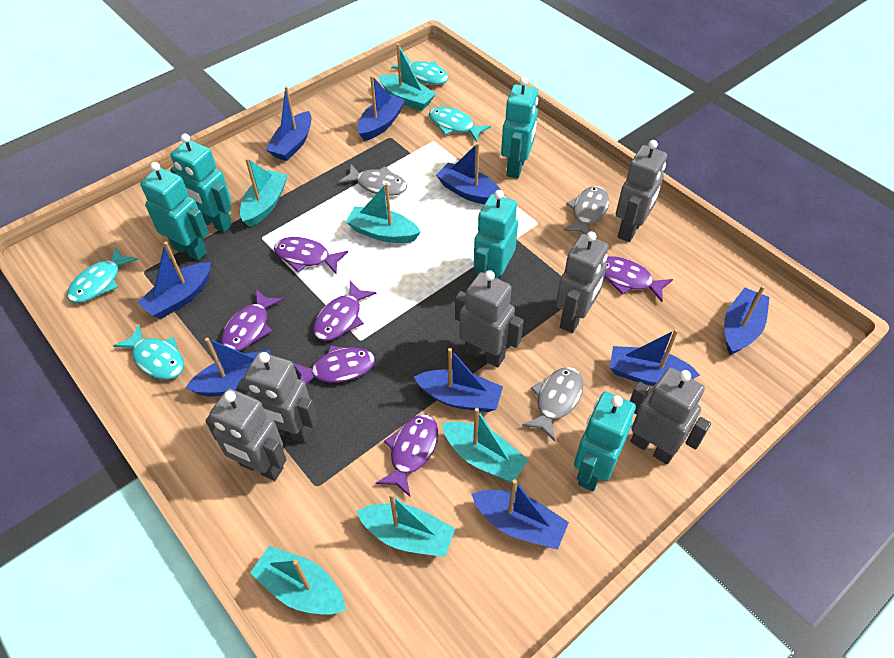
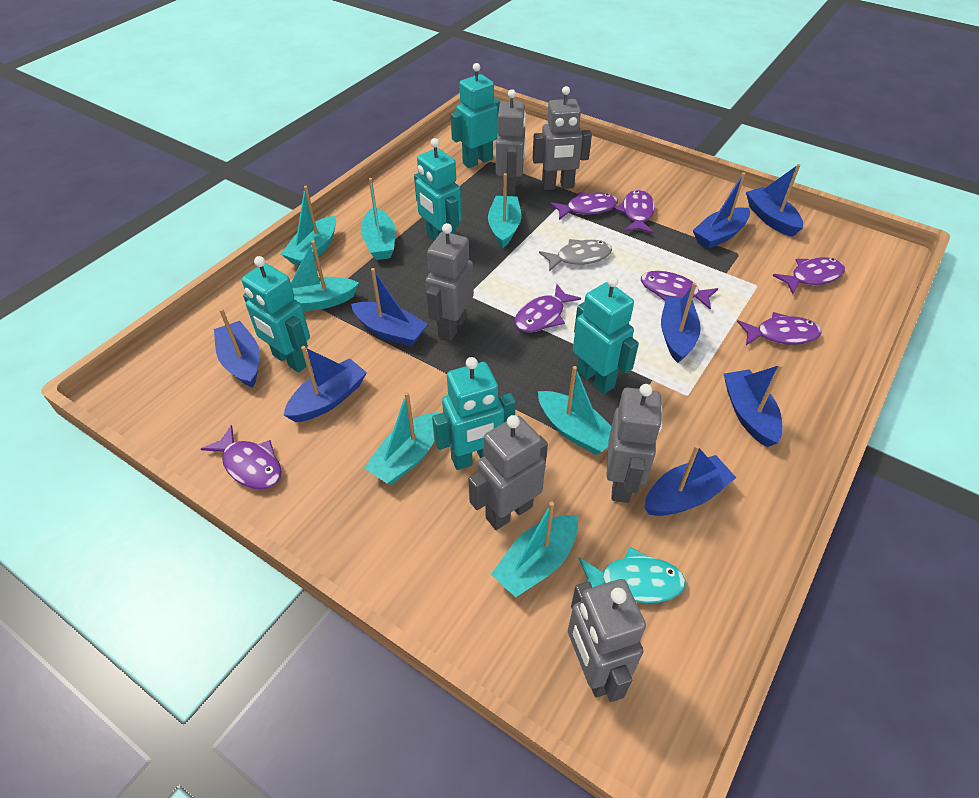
blue boat: 9 -> 8
grey fish: 3 -> 1
purple fish: 6 -> 7
turquoise boat: 6 -> 7
turquoise fish: 4 -> 1

